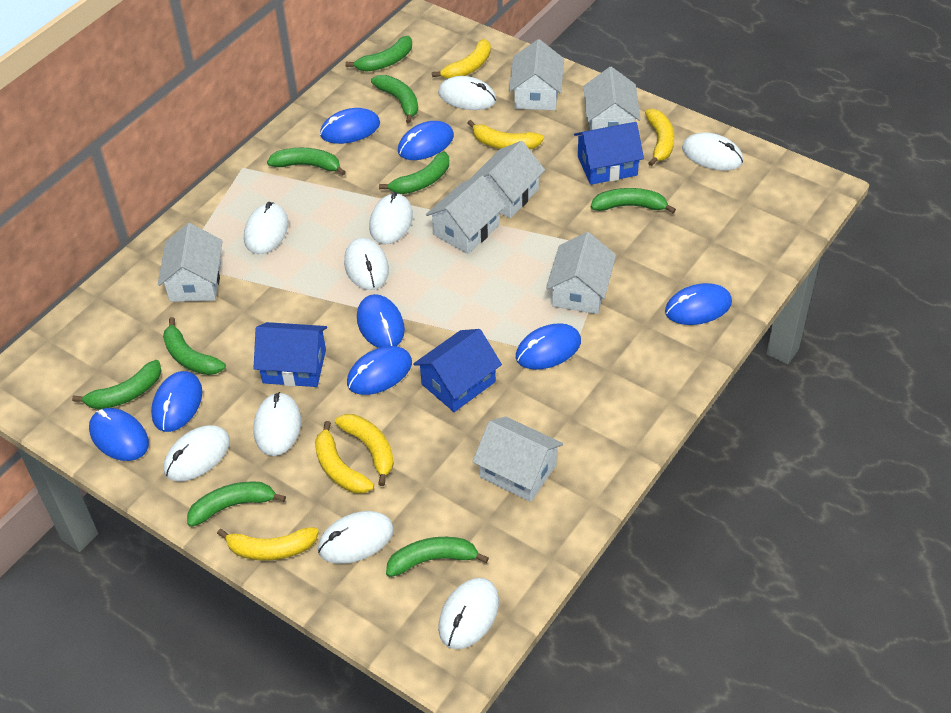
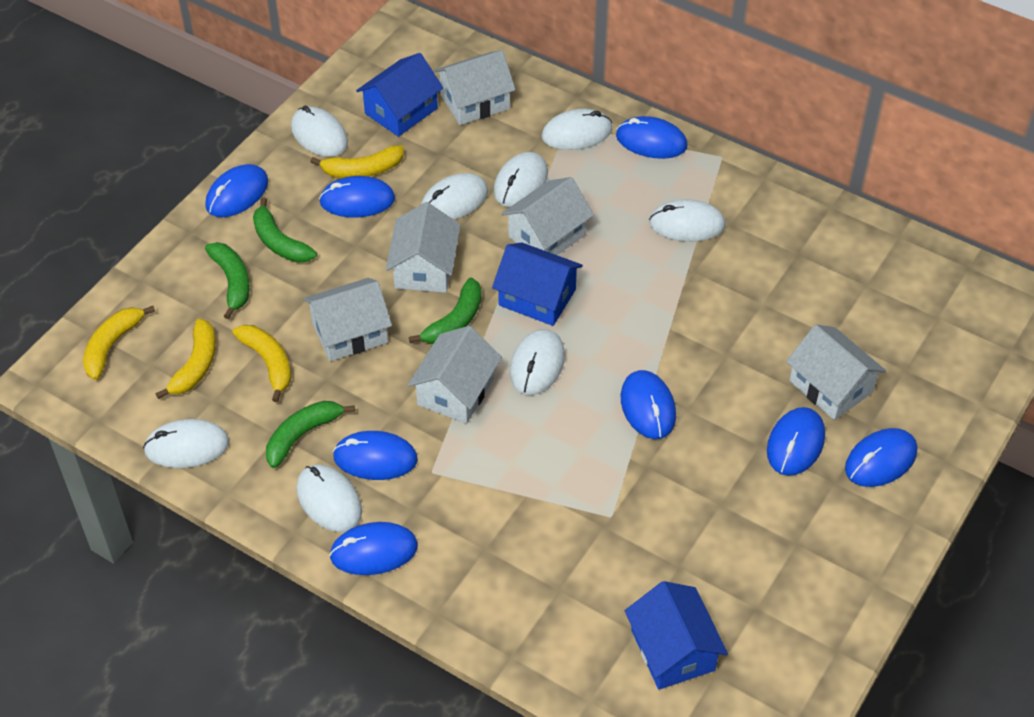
green banana: 9 -> 4
white house: 7 -> 6
white mouse: 9 -> 8
yellow banana: 6 -> 4

